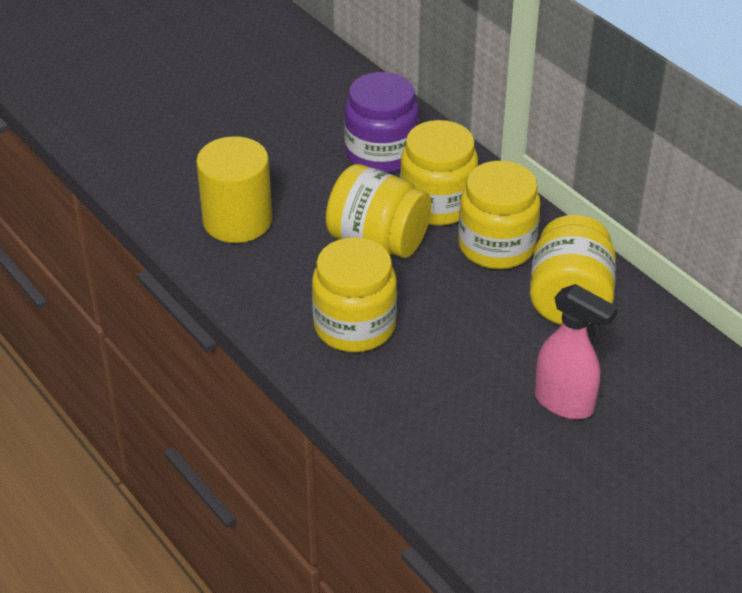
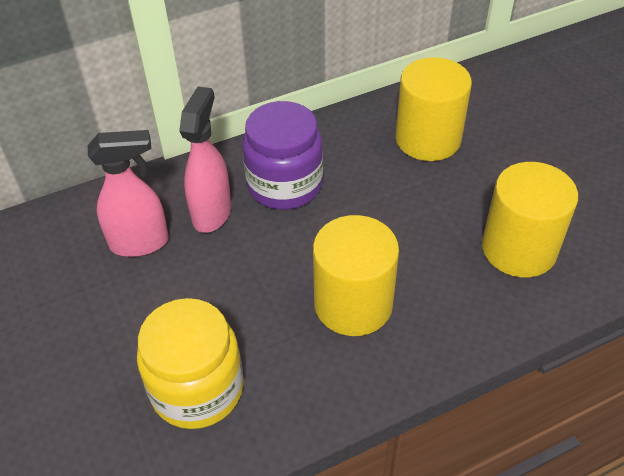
pink spray bottle: 1 -> 2
yellow cylinder: 1 -> 3
yellow jar: 5 -> 1

